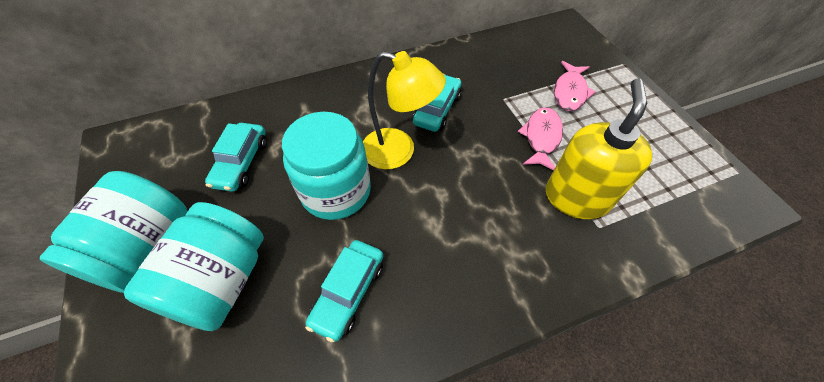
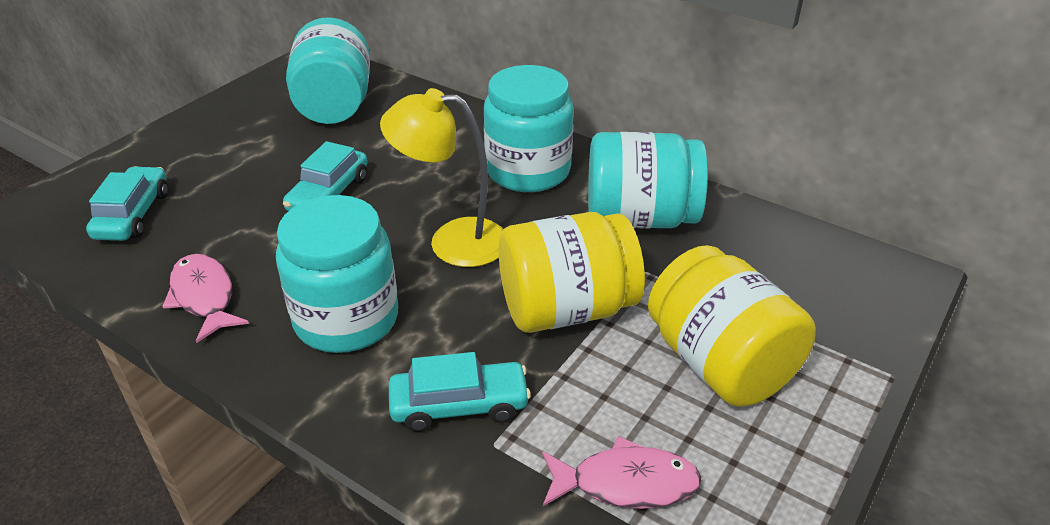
turquoise jar: 3 -> 4
yellow jar: 0 -> 2
yellow soap dispenser: 1 -> 0

